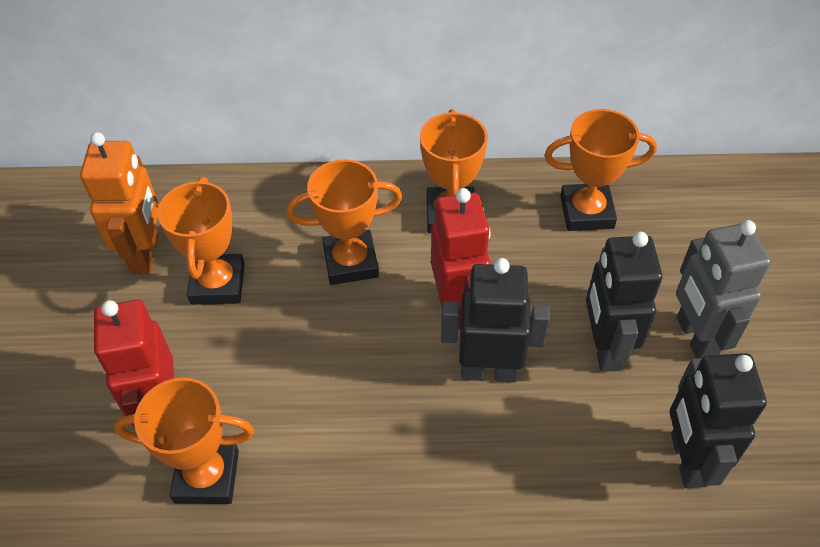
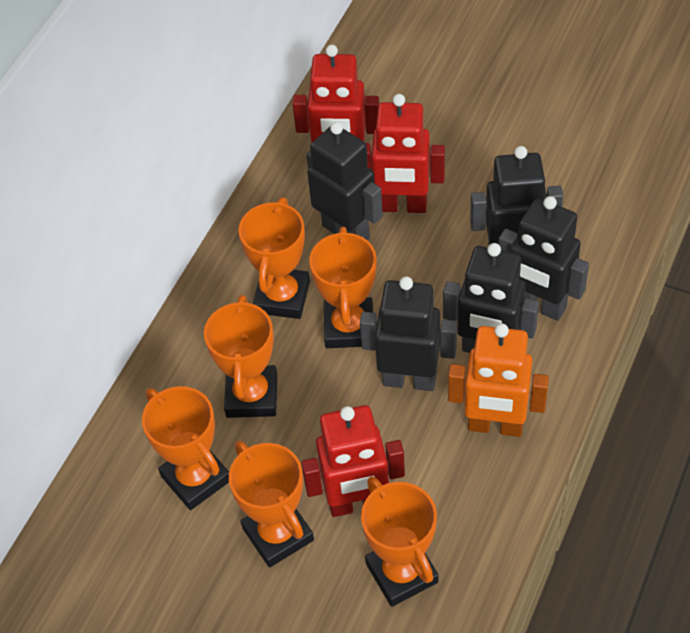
black robot: 3 -> 5
grey robot: 1 -> 0
orange trophy: 5 -> 6
red robot: 2 -> 3

